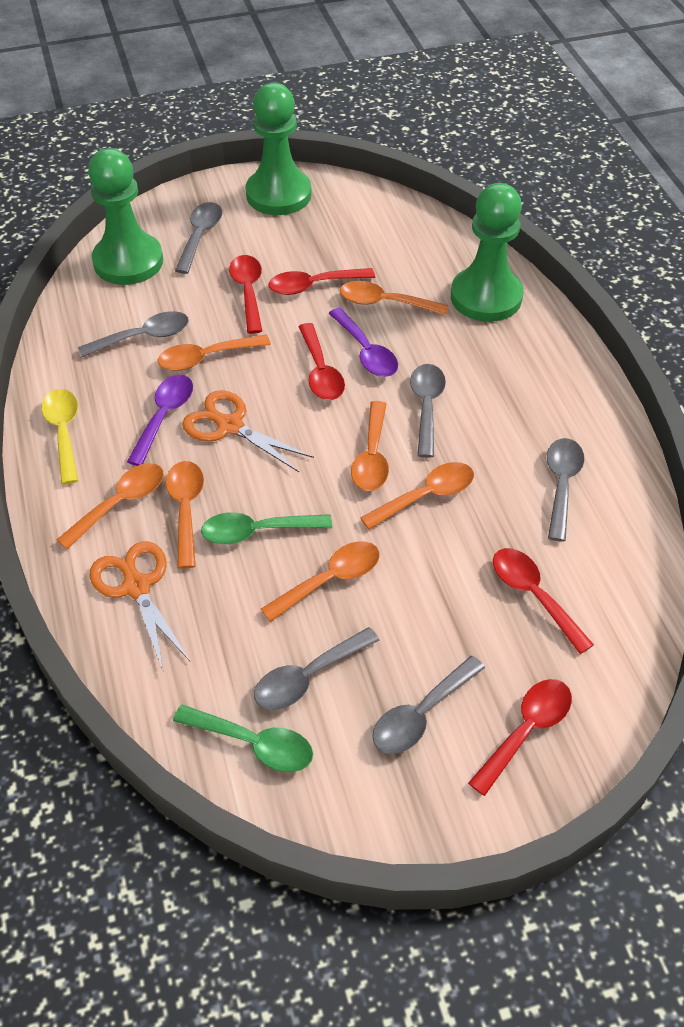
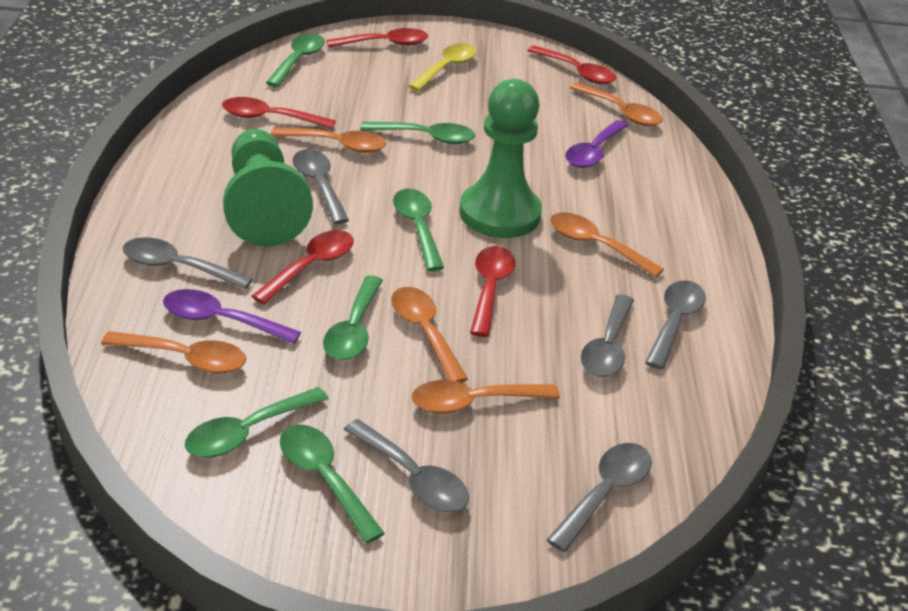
green pawn: 3 -> 2
green spoon: 2 -> 6
orange scissors: 2 -> 0
orange spoon: 7 -> 6

